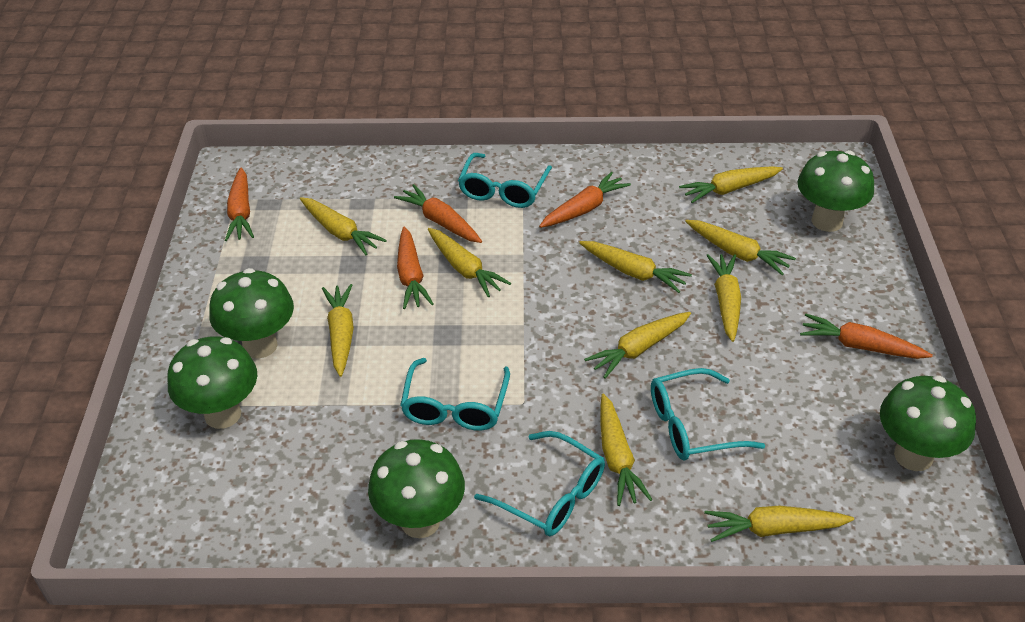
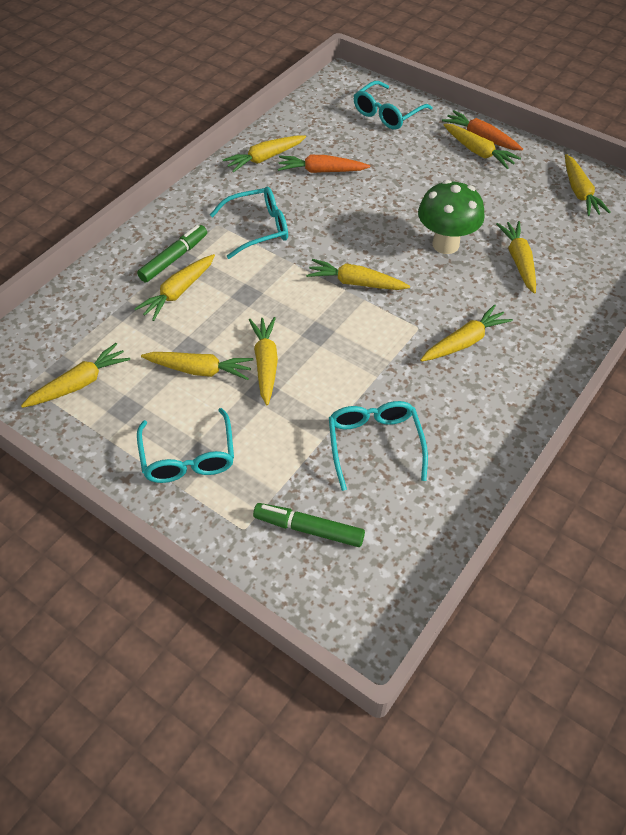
green marker: 0 -> 2
green mushroom: 5 -> 1
orange carrot: 5 -> 2

